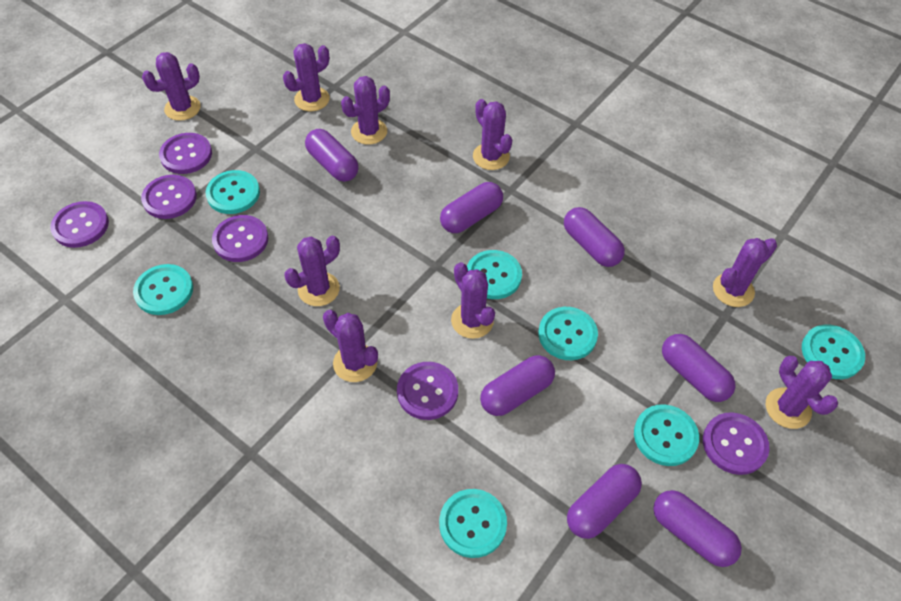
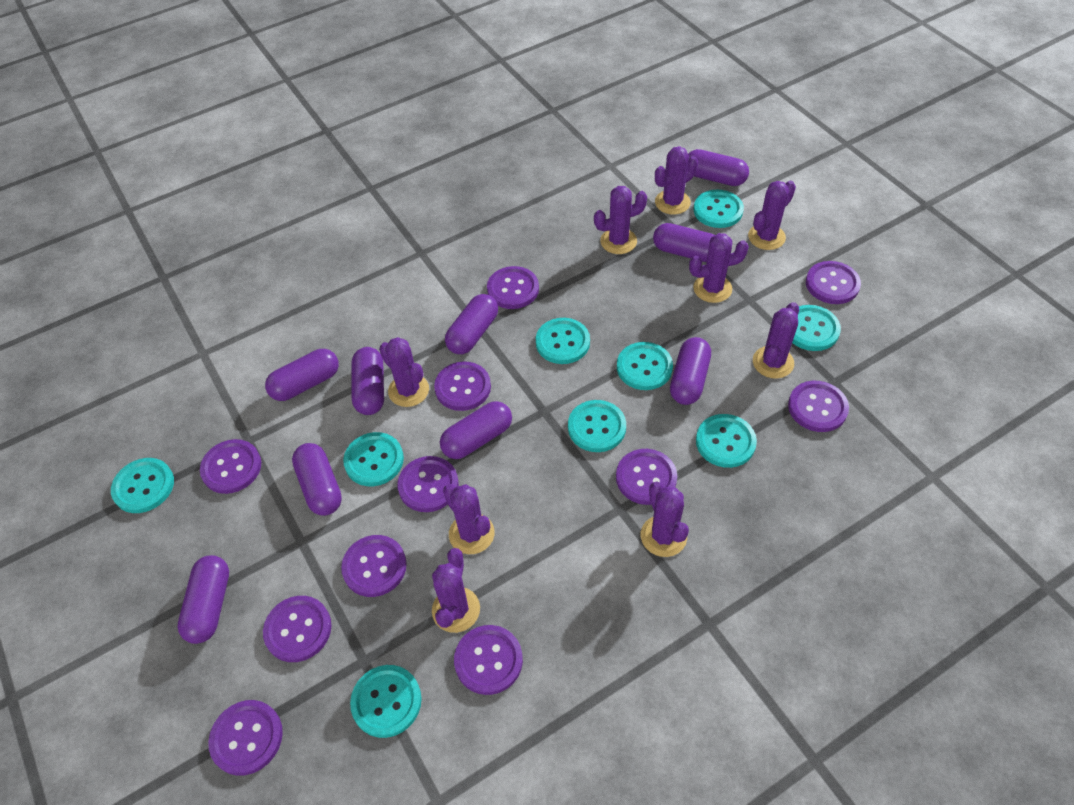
purple button: 6 -> 11
purple capsule: 7 -> 9
turquoise button: 7 -> 9

